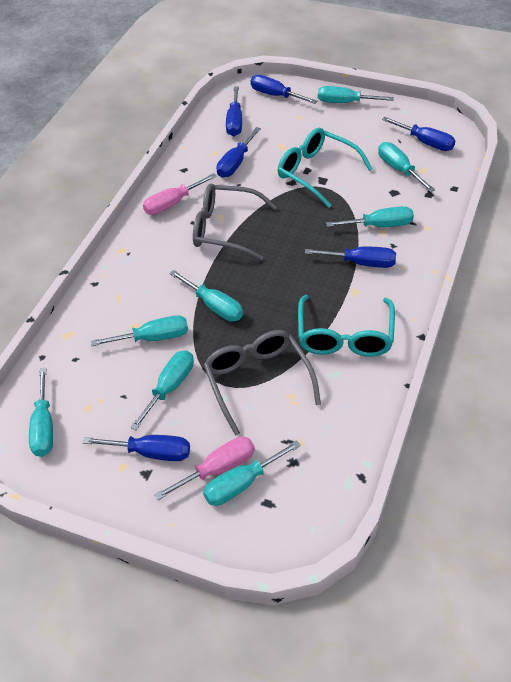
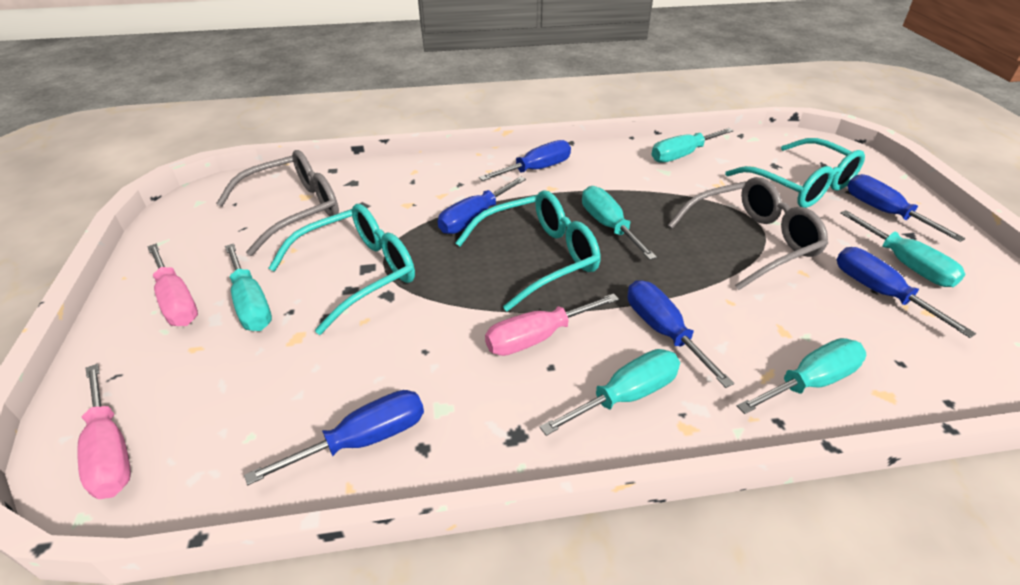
pink screwdriver: 2 -> 3
turquoise glasses: 2 -> 3
turquoise screwdriver: 8 -> 6

